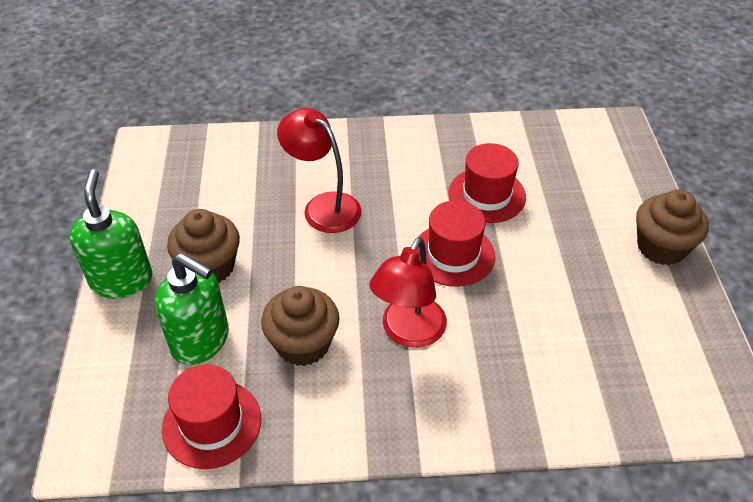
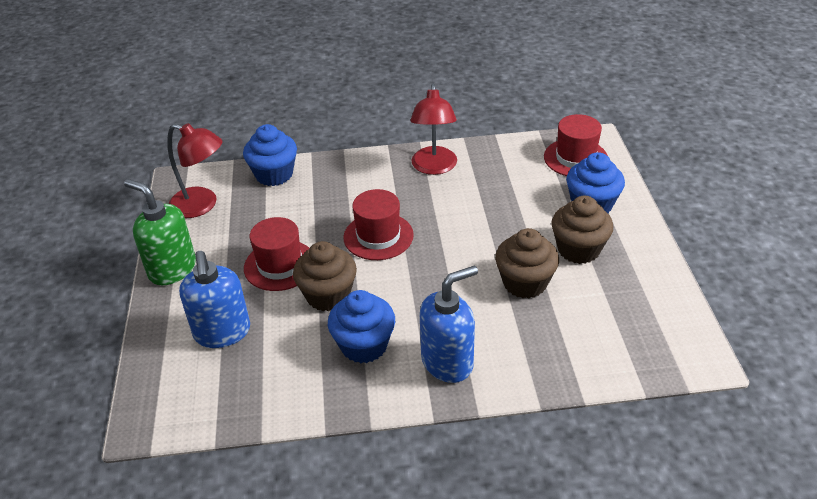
blue cupcake: 0 -> 3
blue soap dispenser: 0 -> 2
green soap dispenser: 2 -> 1

